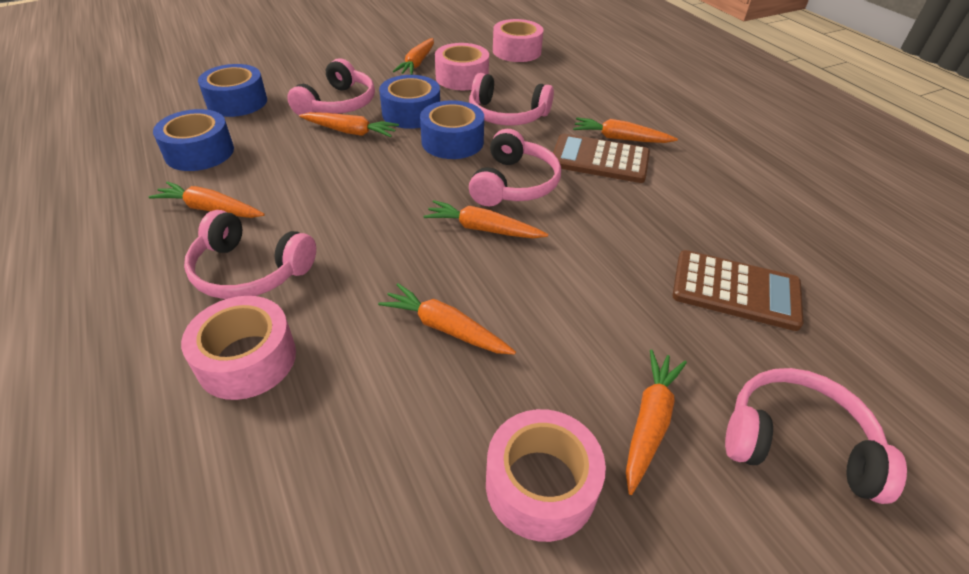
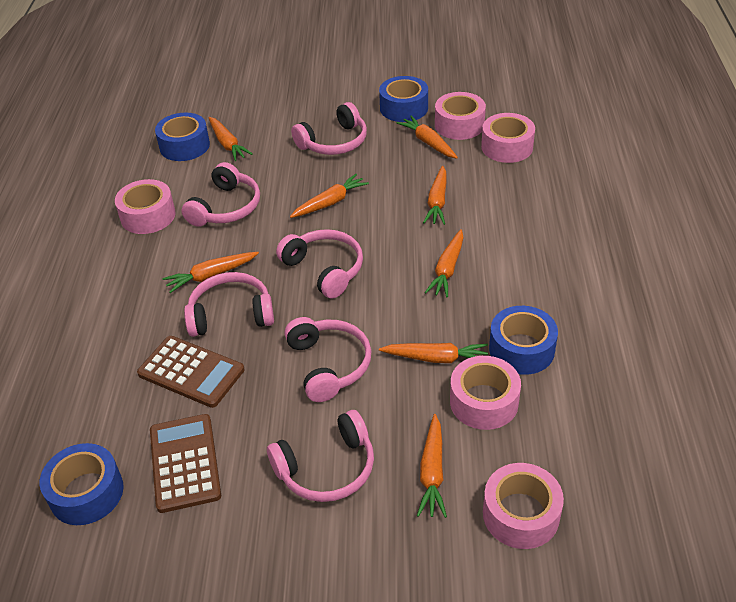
orange carrot: 7 -> 8
pink headphones: 5 -> 6
pink tape: 4 -> 5

